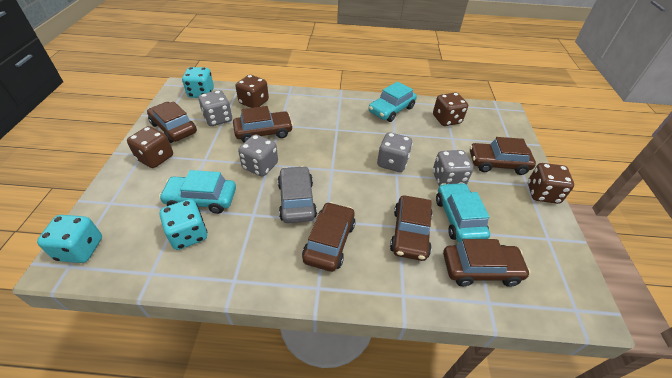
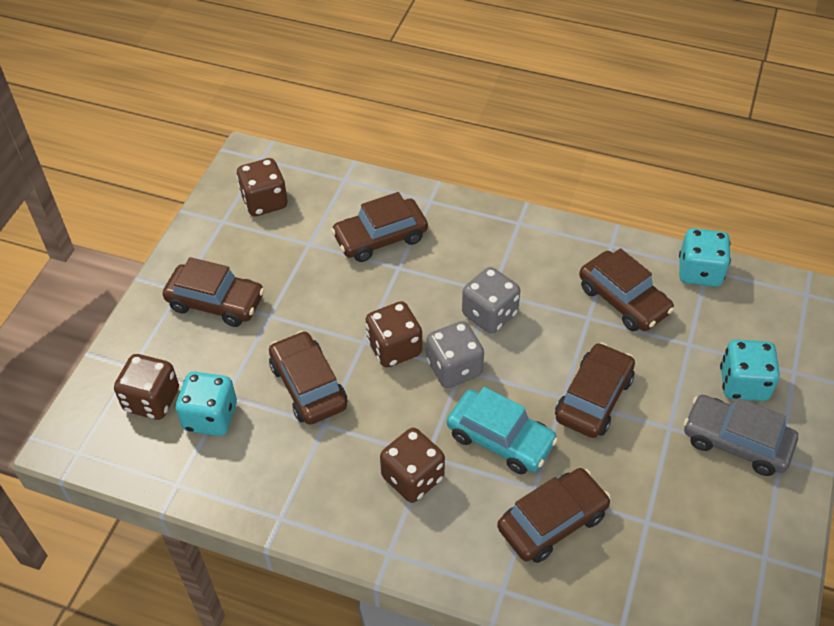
grey dice: 4 -> 2
turquoise car: 3 -> 1

